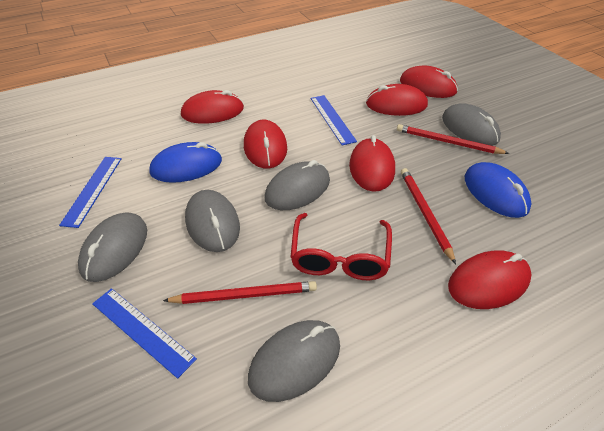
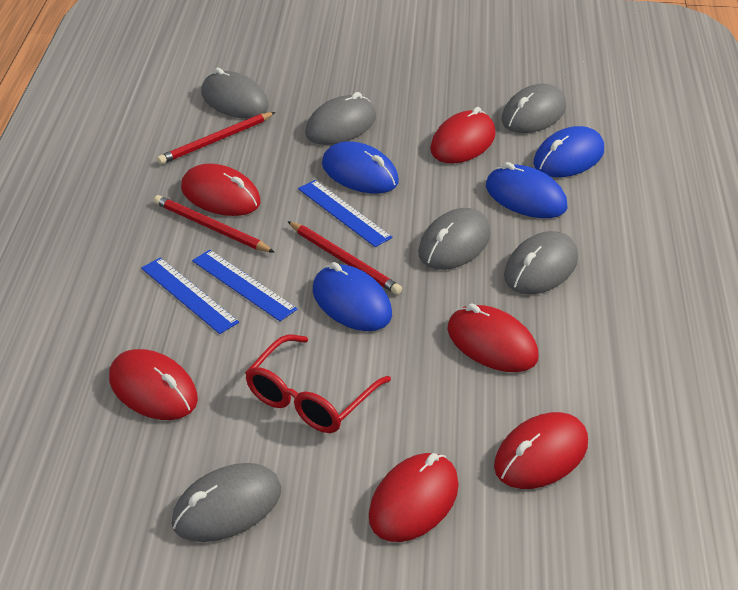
blue mouse: 2 -> 4
grey mouse: 5 -> 6

